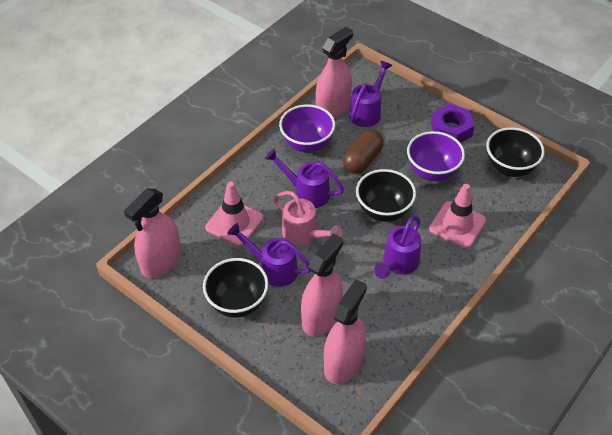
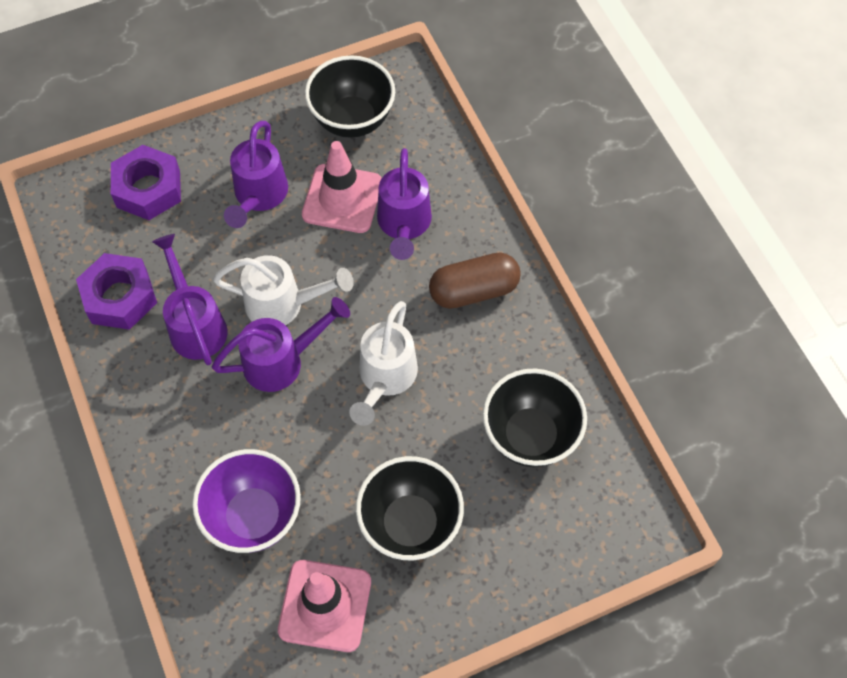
pink spray bottle: 4 -> 0
pink watering can: 1 -> 0
purple bowl: 2 -> 1
purple nut: 1 -> 2
white watering can: 0 -> 2

